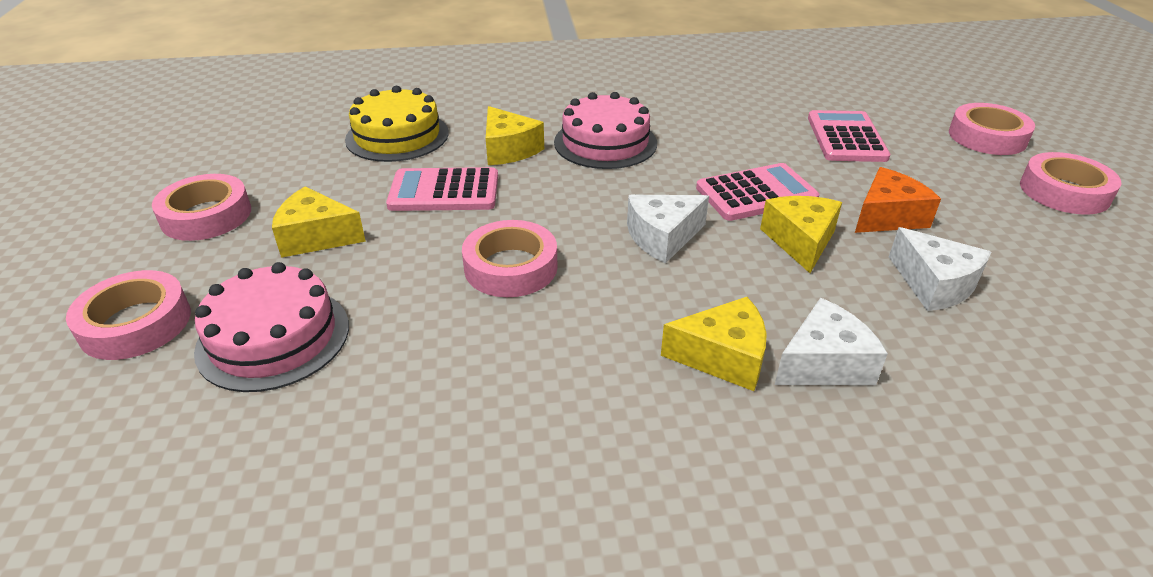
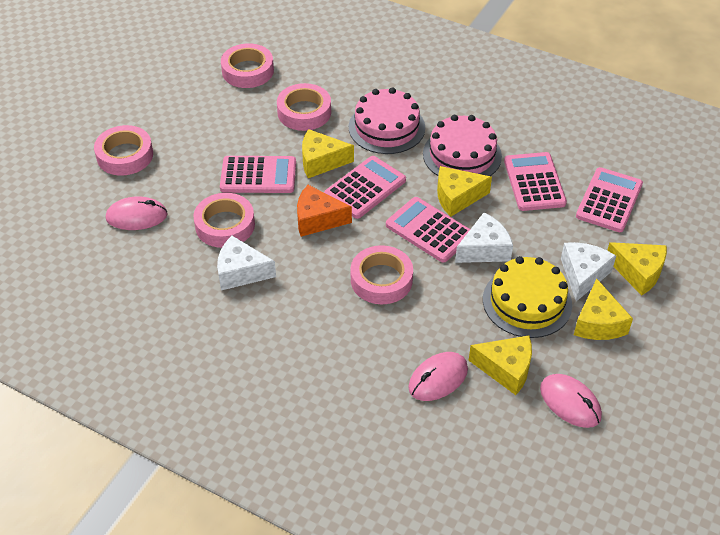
pink calculator: 3 -> 5
pink mouse: 0 -> 3
yellow cheese: 4 -> 5

